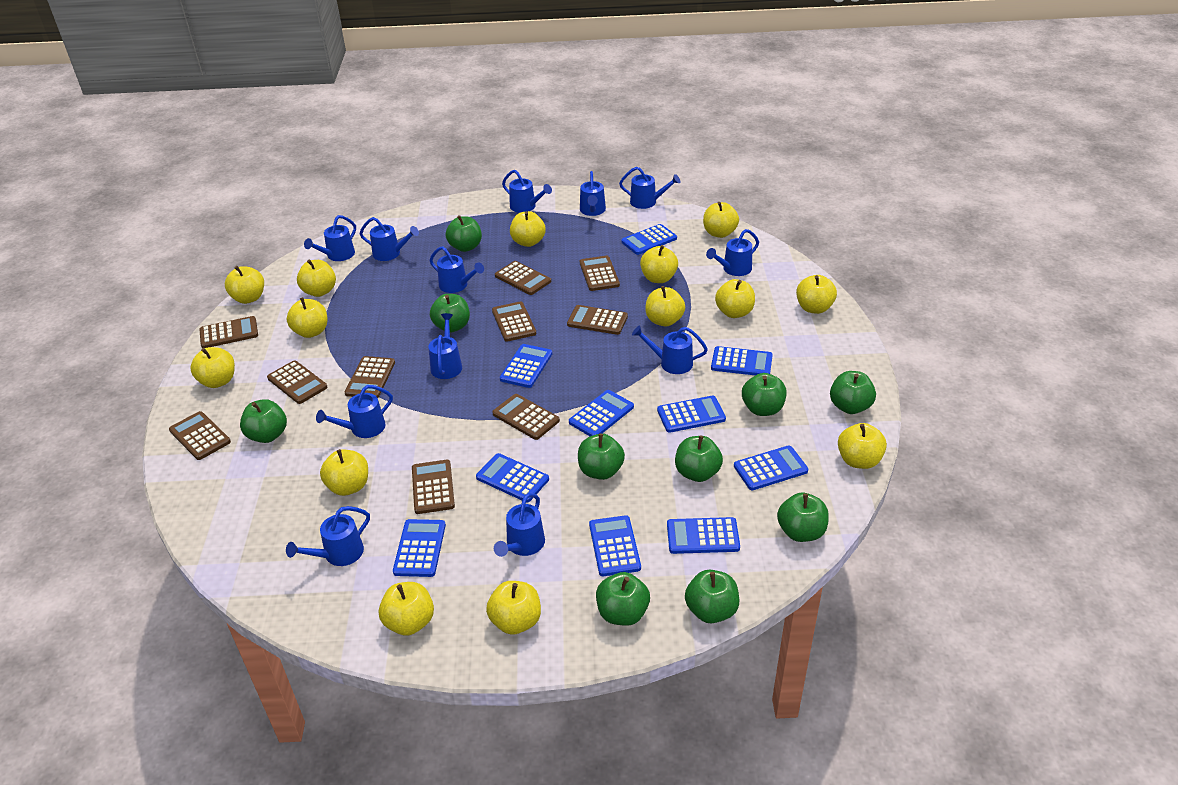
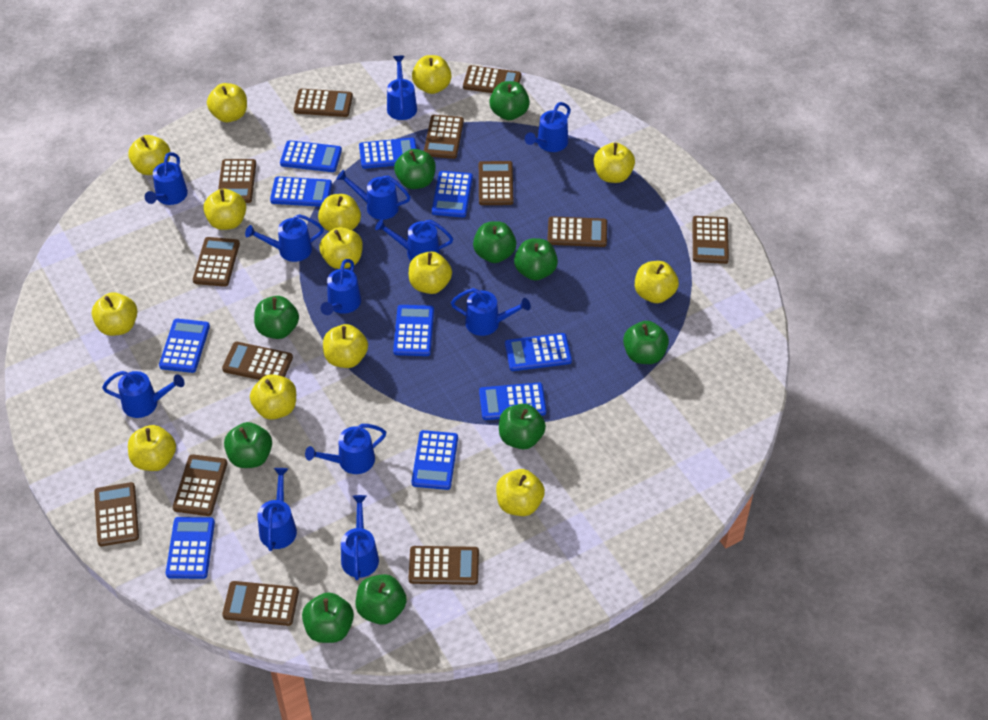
brown calculator: 10 -> 13

